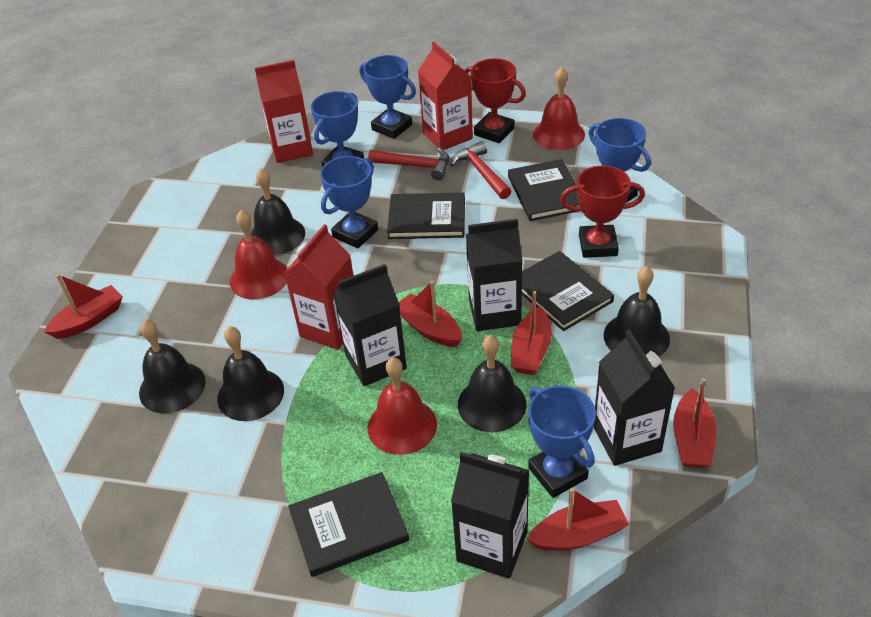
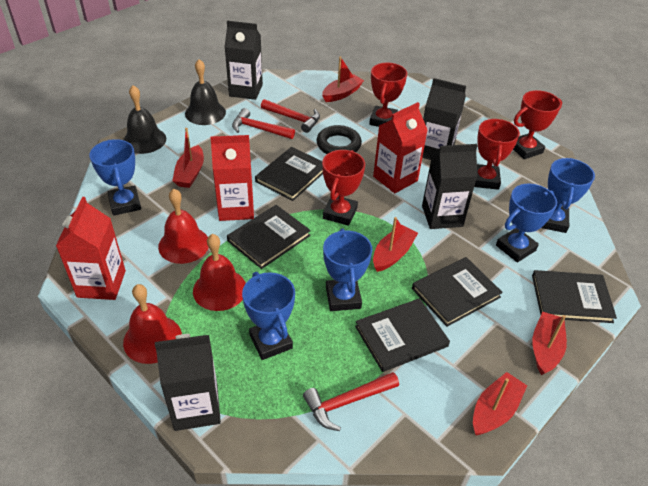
black bell: 5 -> 2
black book: 4 -> 5
black ring: 0 -> 1
red hammer: 2 -> 3
red trophy: 2 -> 4

